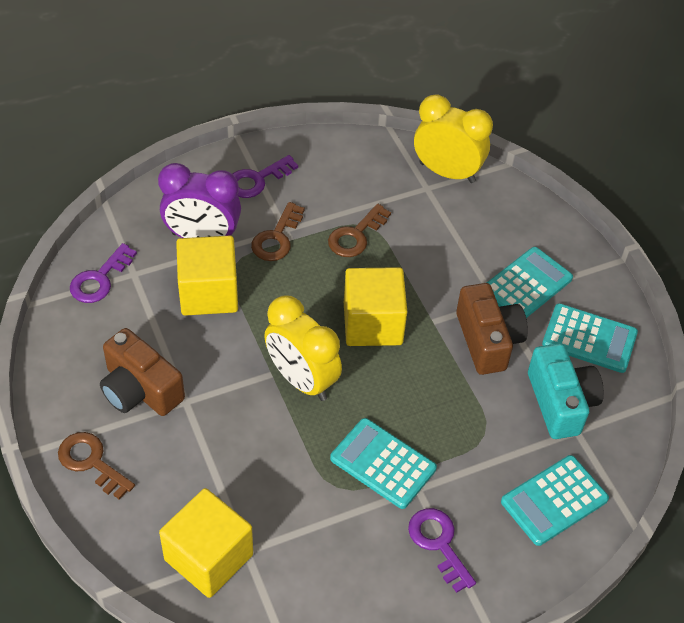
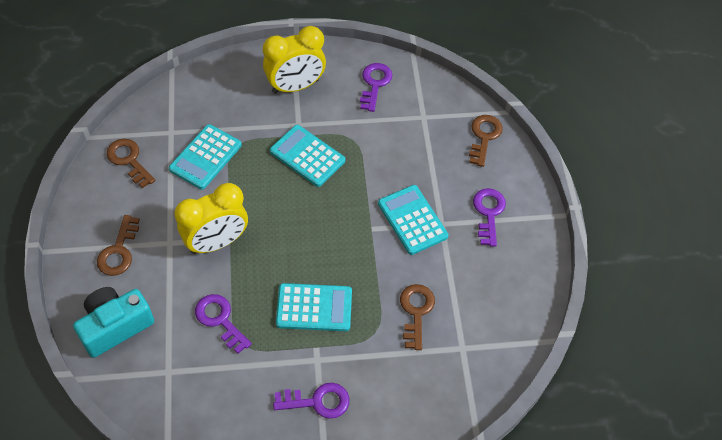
brown camera: 2 -> 0
brown key: 3 -> 4
purple clock: 1 -> 0
purple key: 3 -> 4
yellow cube: 3 -> 0

